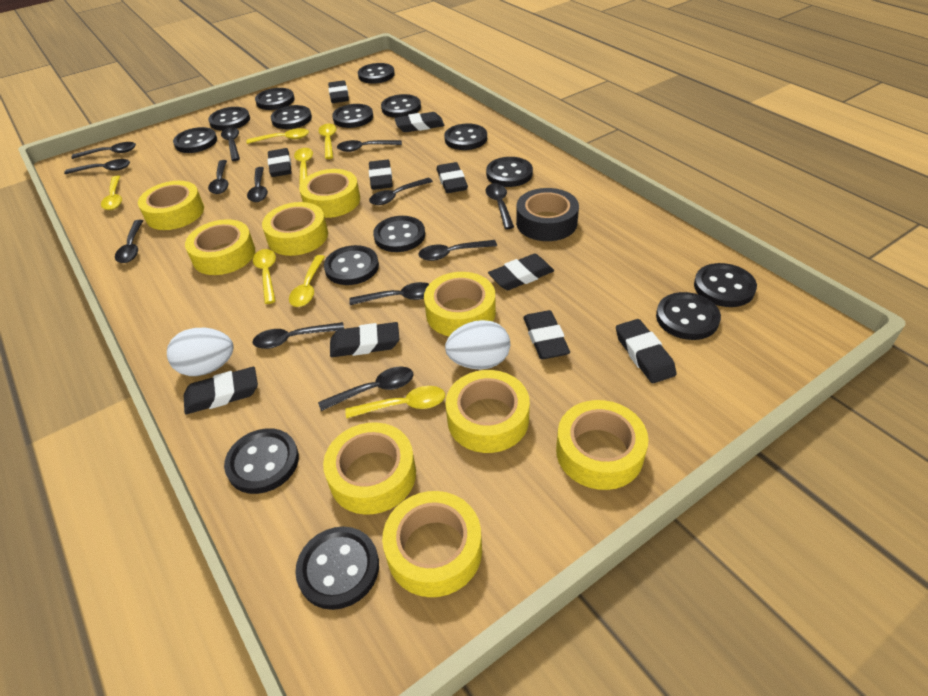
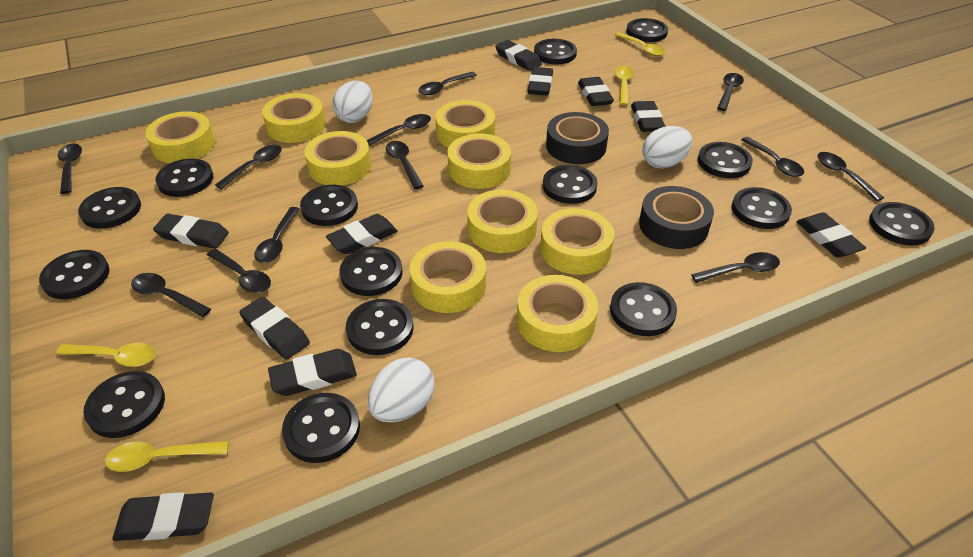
black spoon: 13 -> 12
black tape: 1 -> 2
white egg: 2 -> 3
yellow spoon: 7 -> 4

